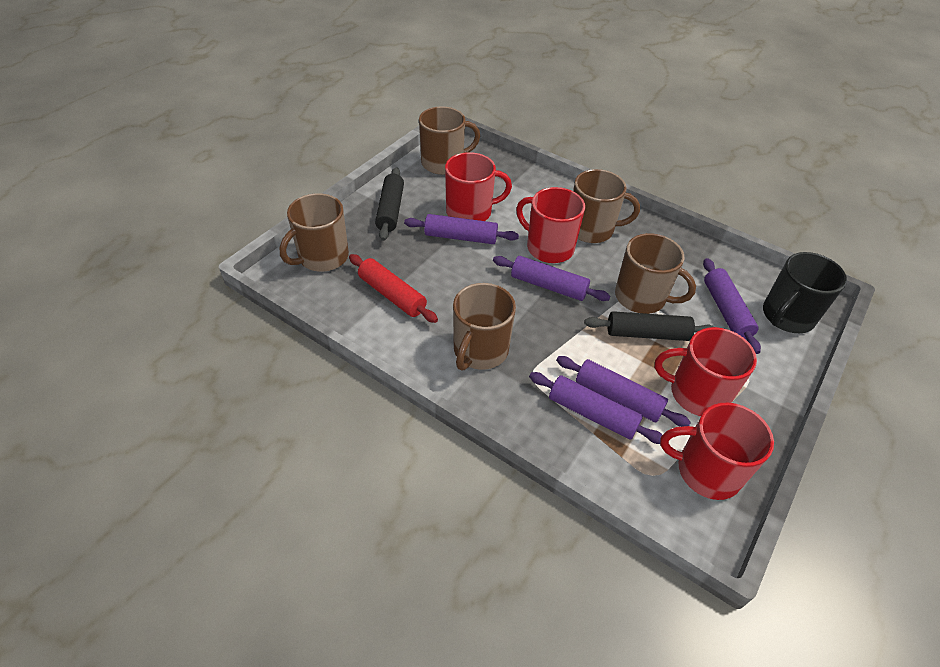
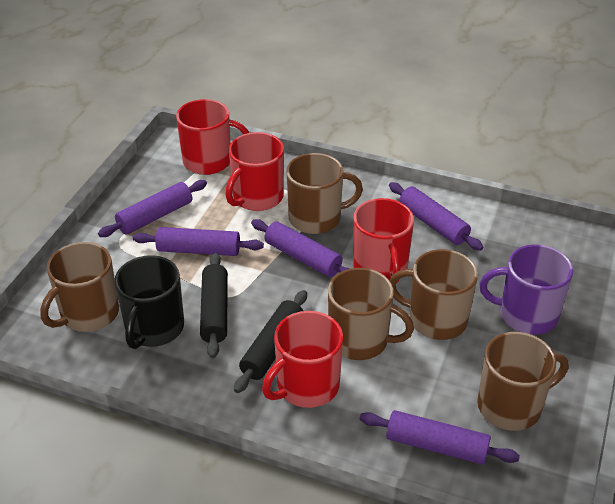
purple mug: 0 -> 1
red rolling pin: 1 -> 0

